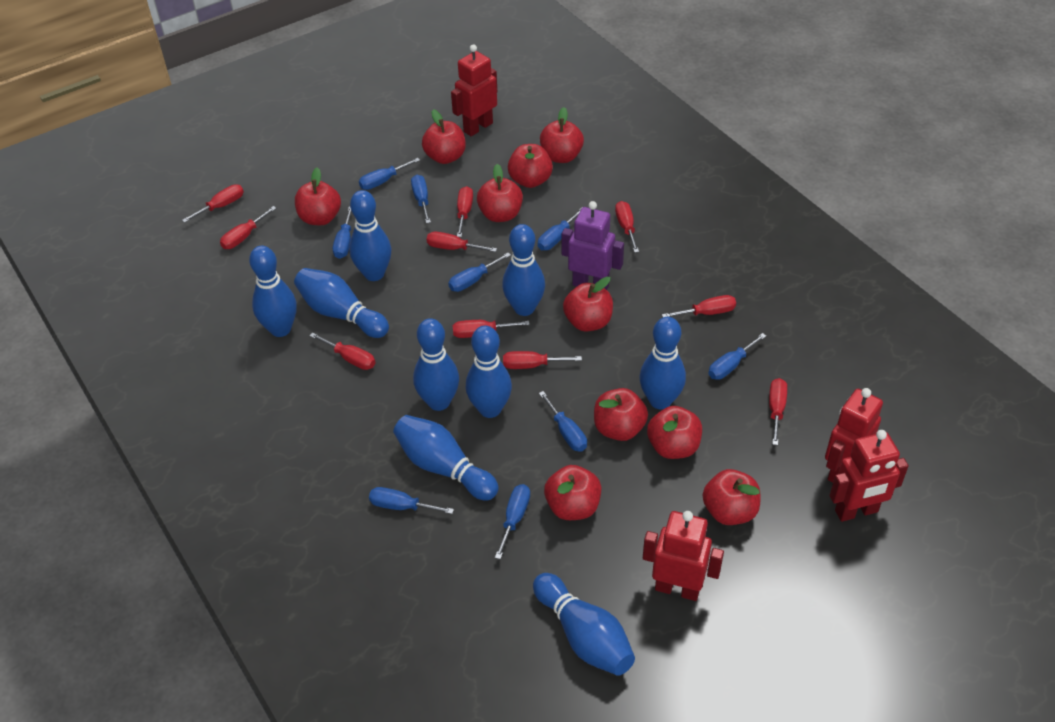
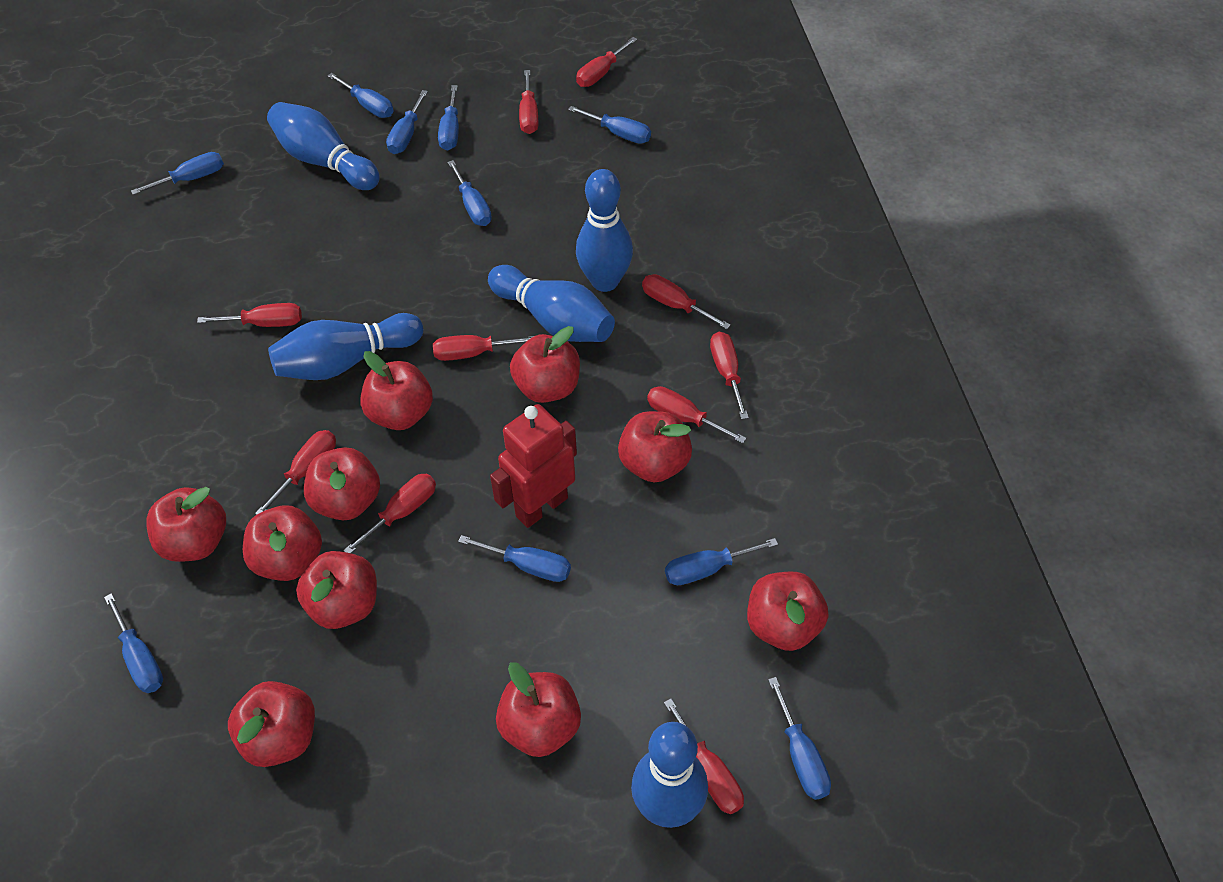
blue bowling pin: 9 -> 5
blue screwdriver: 9 -> 10
purple robot: 1 -> 0
red robot: 4 -> 1

